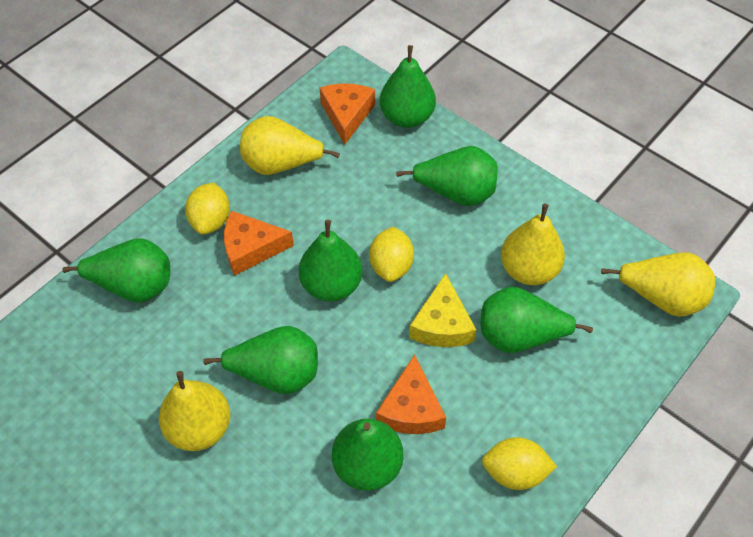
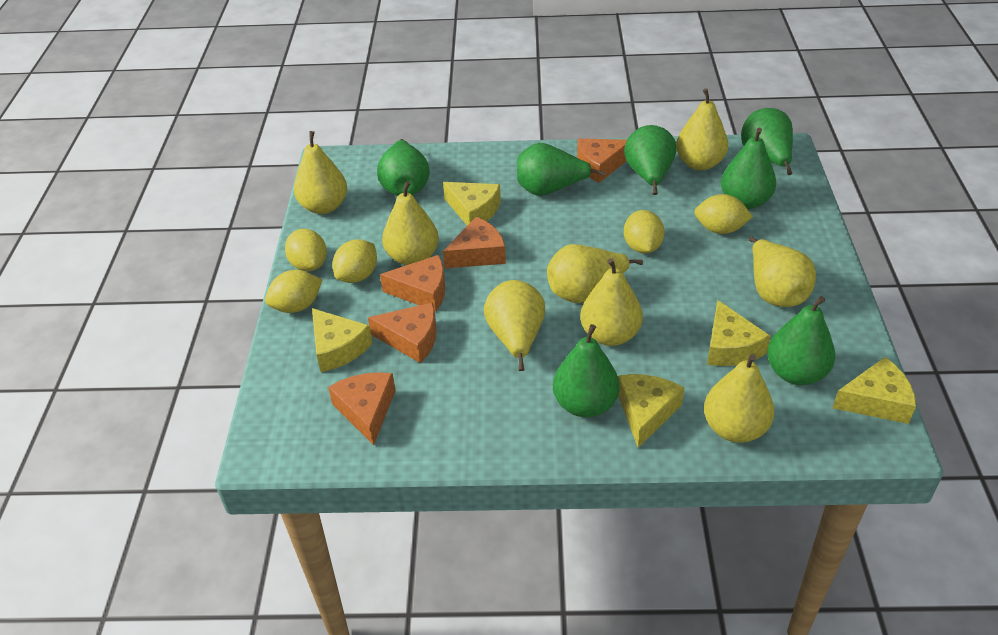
orange cheese: 3 -> 5
yellow cheese: 1 -> 5
yellow lemon: 3 -> 5
yellow pear: 4 -> 8

